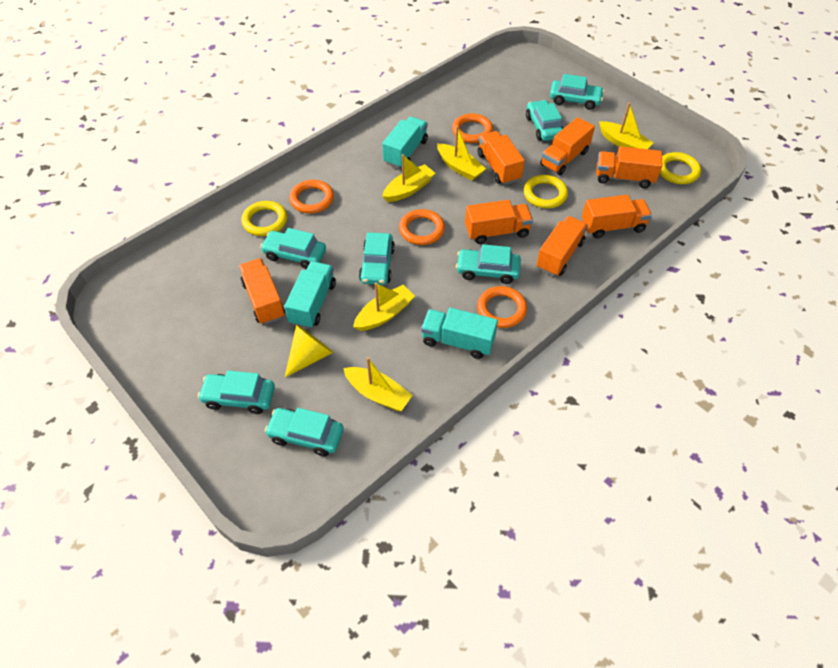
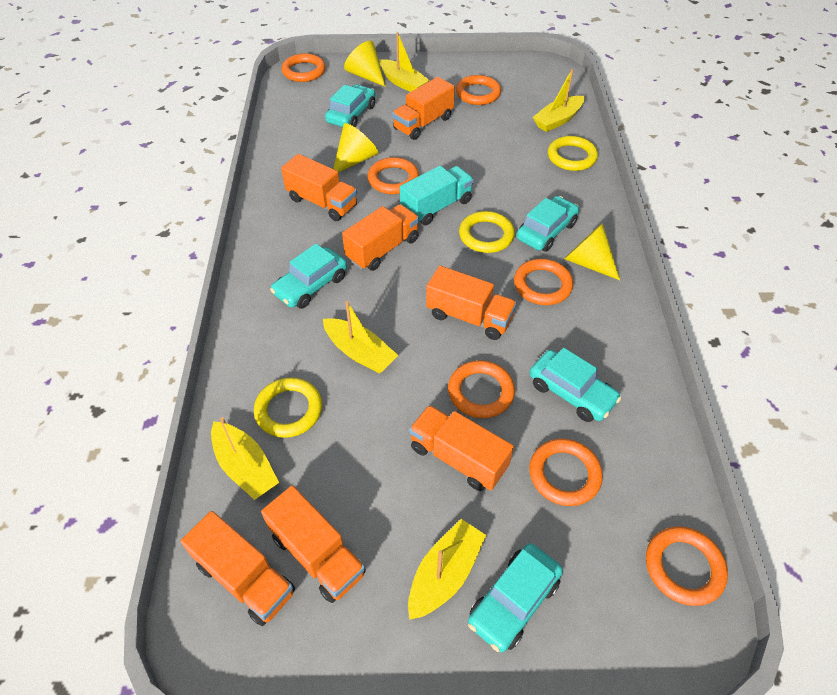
orange ring: 4 -> 7
turquoise car: 7 -> 5
turquoise truck: 3 -> 1
yellow cone: 1 -> 3

